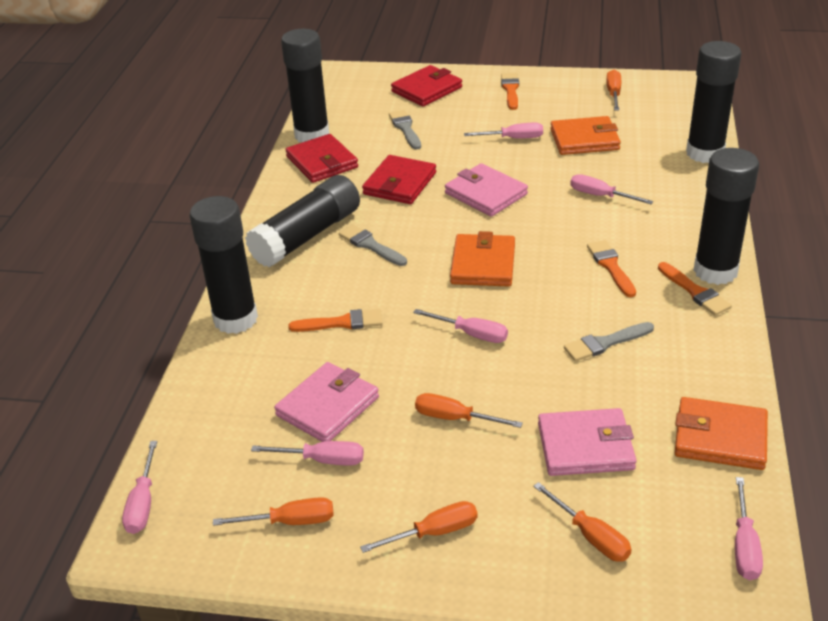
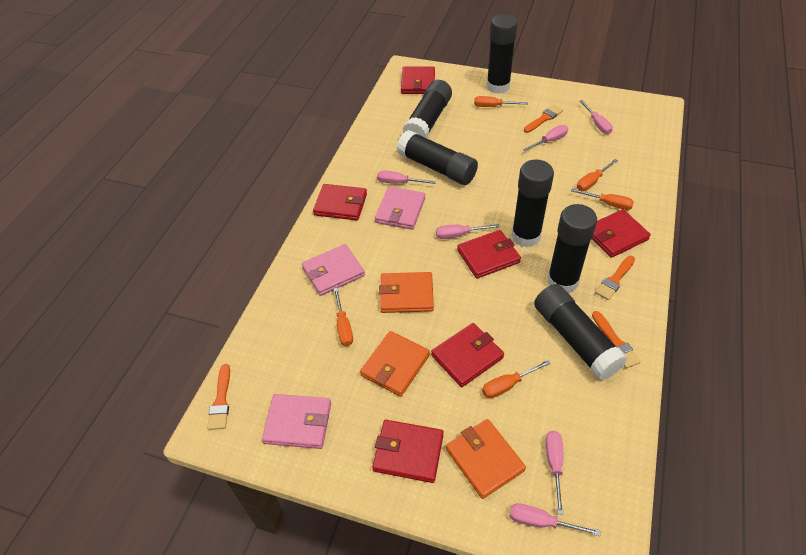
black glue stick: 5 -> 6
grey brush: 3 -> 0
red wallet: 3 -> 6

